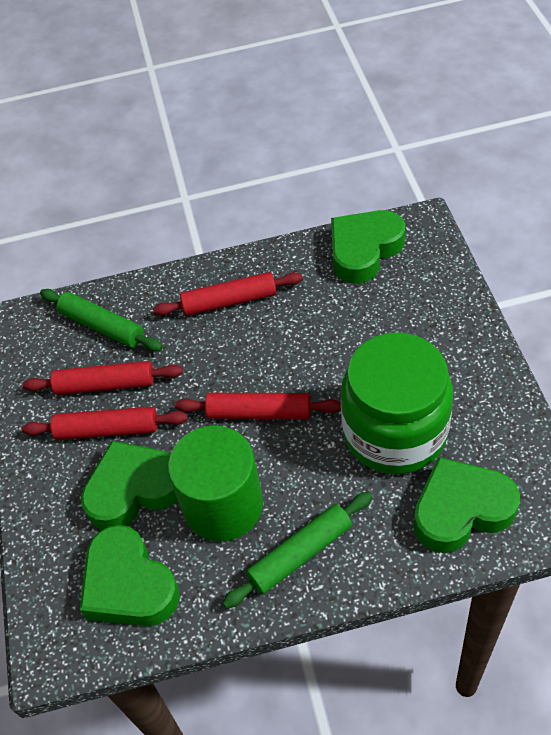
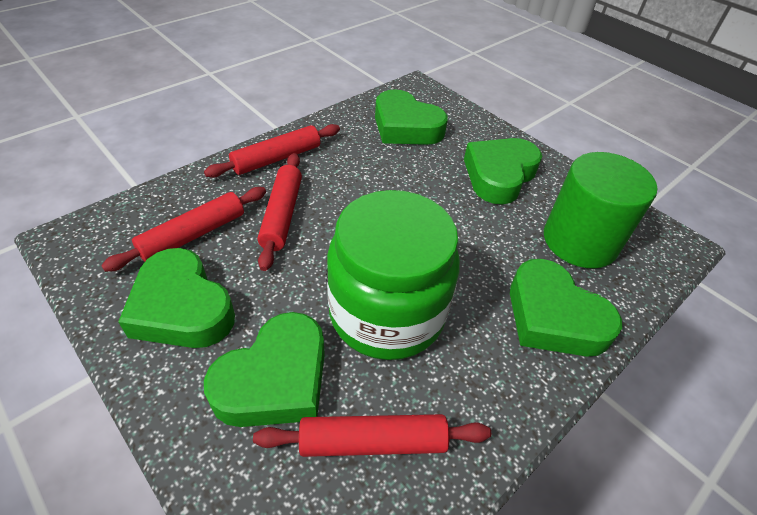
green heart: 4 -> 5
green rolling pin: 2 -> 0

